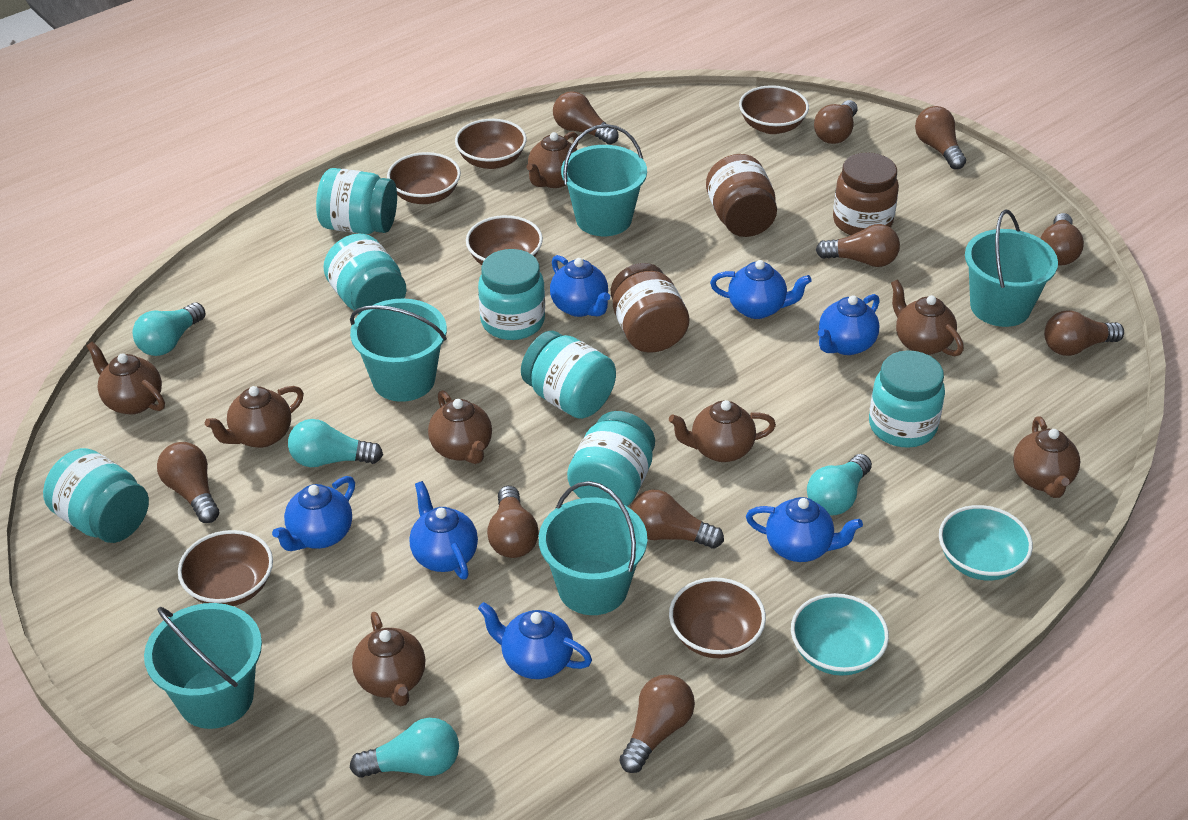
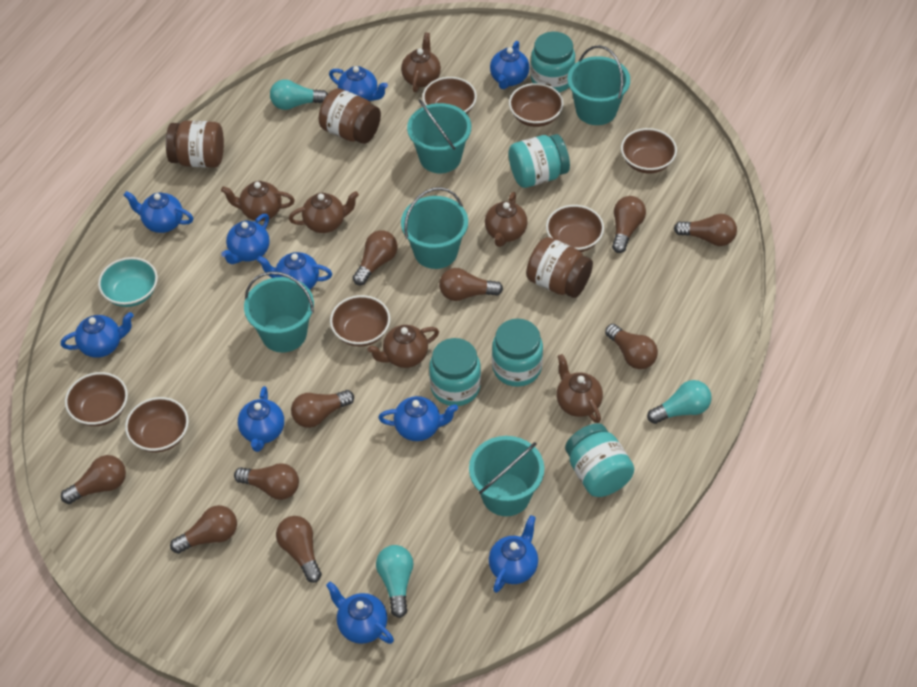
blue teapot: 7 -> 10
brown bowl: 6 -> 7
brown teapot: 8 -> 6
turquoise bowl: 2 -> 1
turquoise jar: 7 -> 5
turquoise light bulb: 4 -> 3

